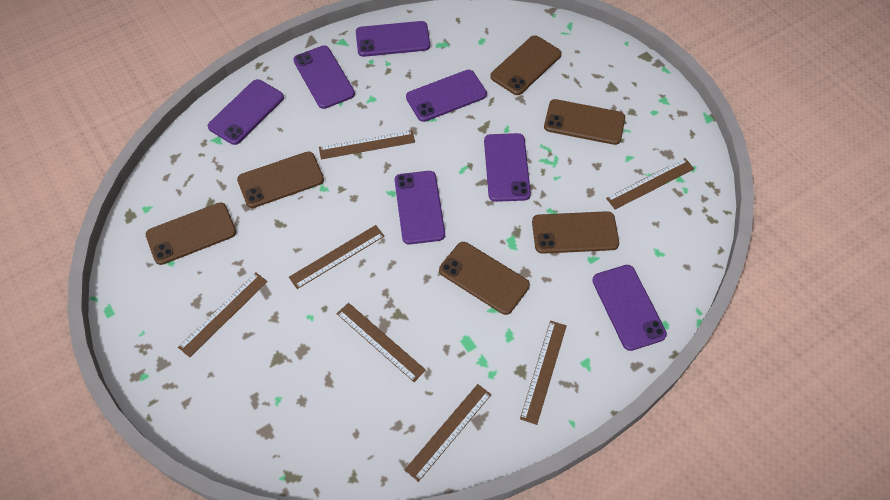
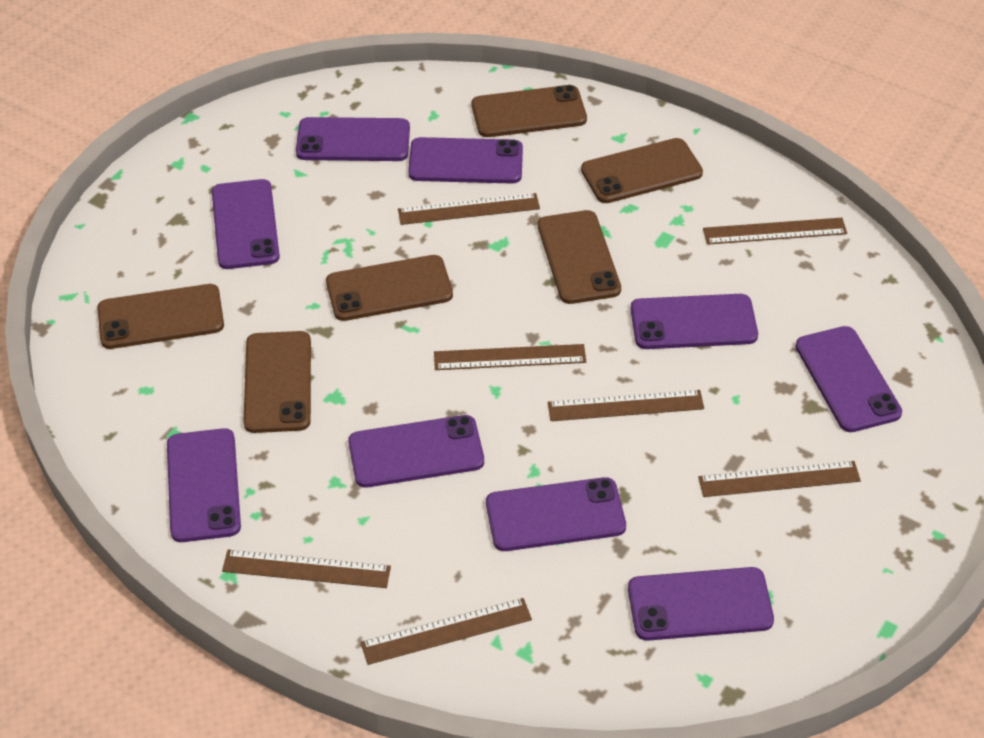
purple phone: 7 -> 9

